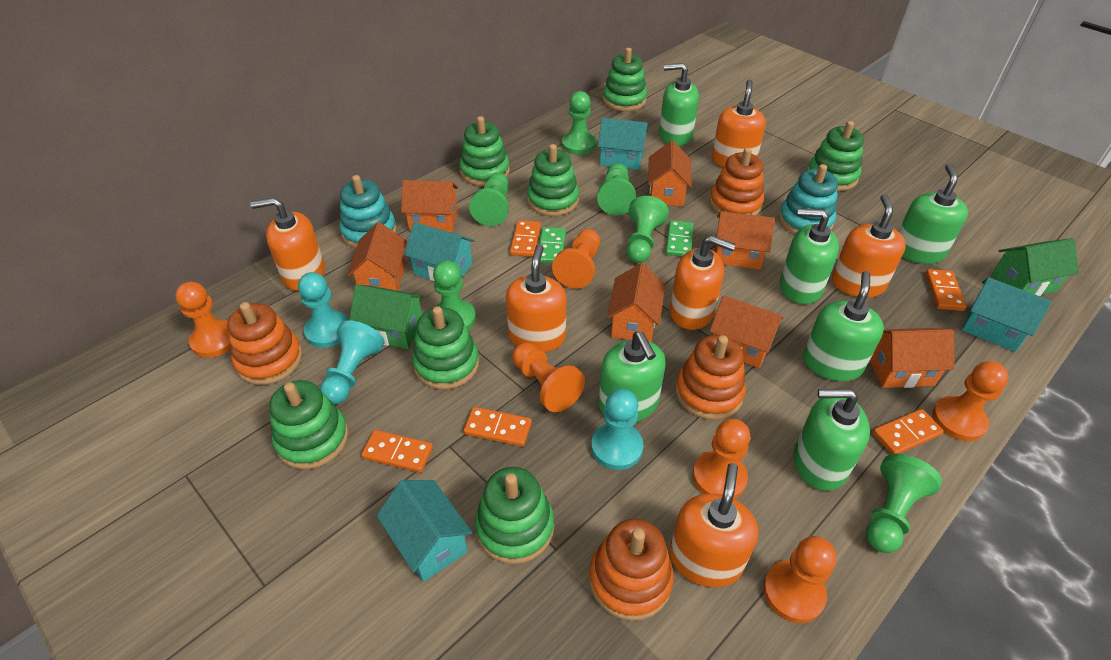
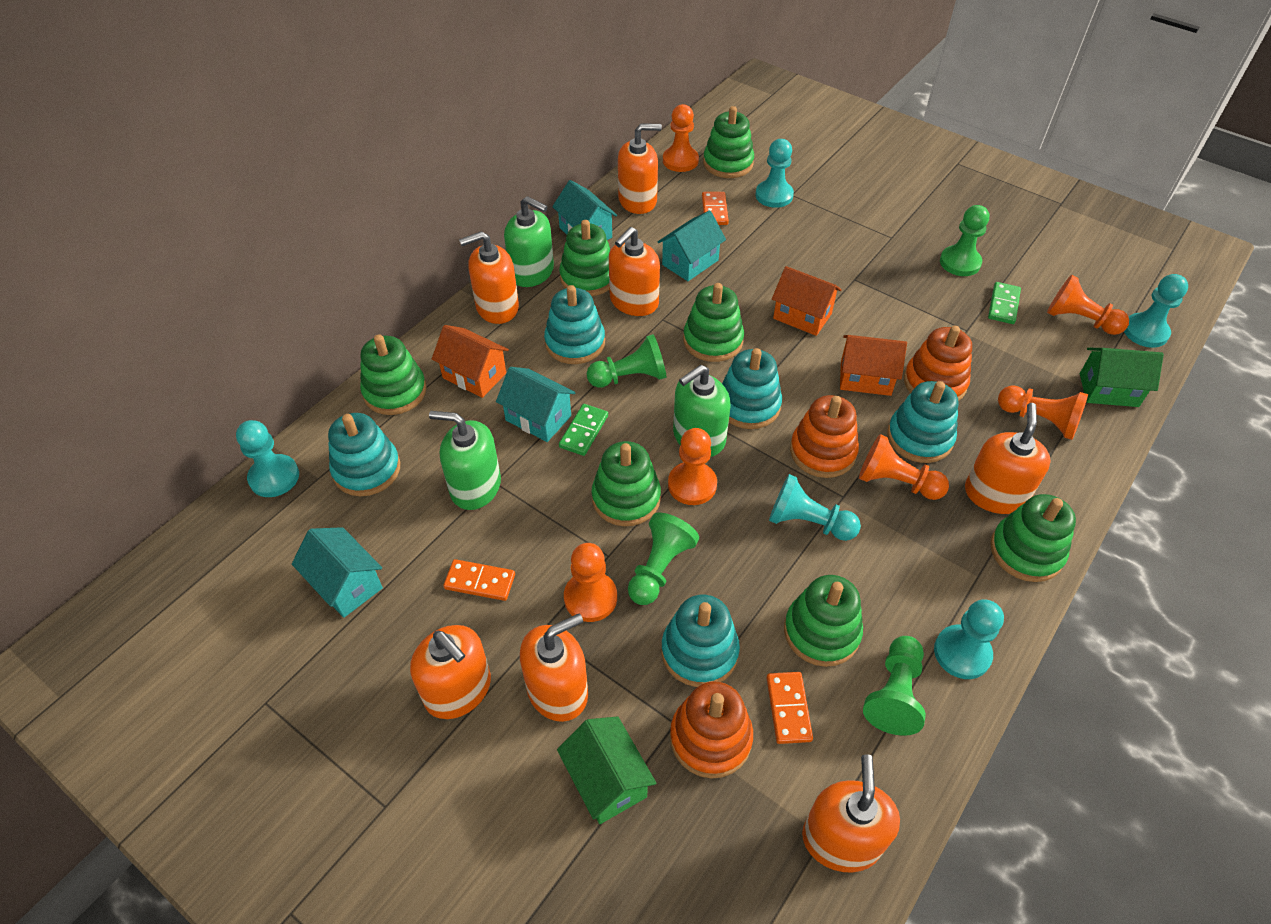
green pawn: 6 -> 4
green soap dispenser: 6 -> 3
orange domino: 5 -> 3
orange house: 7 -> 3
orange soap dispenser: 6 -> 7
orange stacking toy: 4 -> 3
turquoise pawn: 3 -> 5
turquoise stacking toy: 2 -> 5

